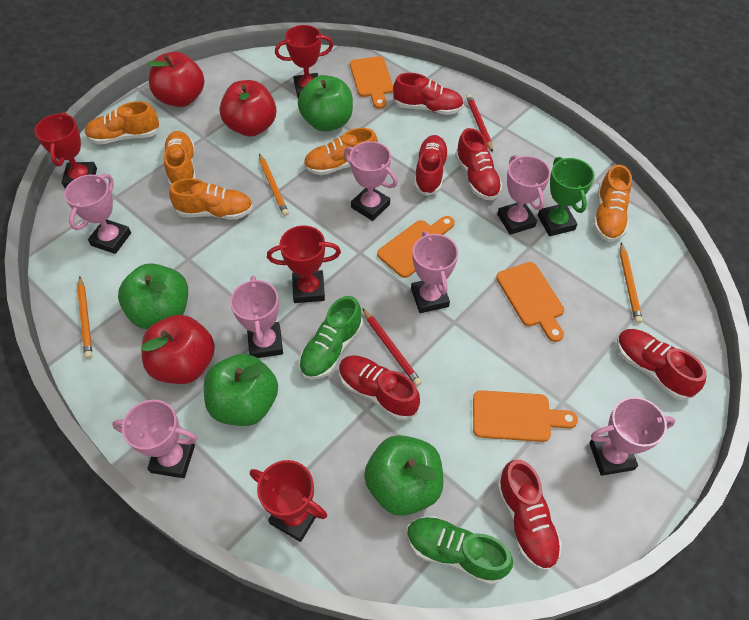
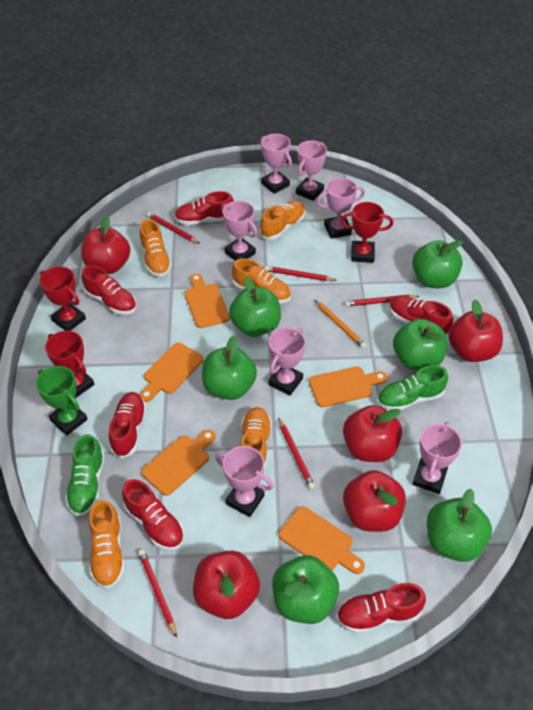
green apple: 4 -> 6
orange cutting board: 4 -> 5
orange pencil: 3 -> 1
red apple: 3 -> 5
red pencil: 2 -> 5
red trophy: 4 -> 3

